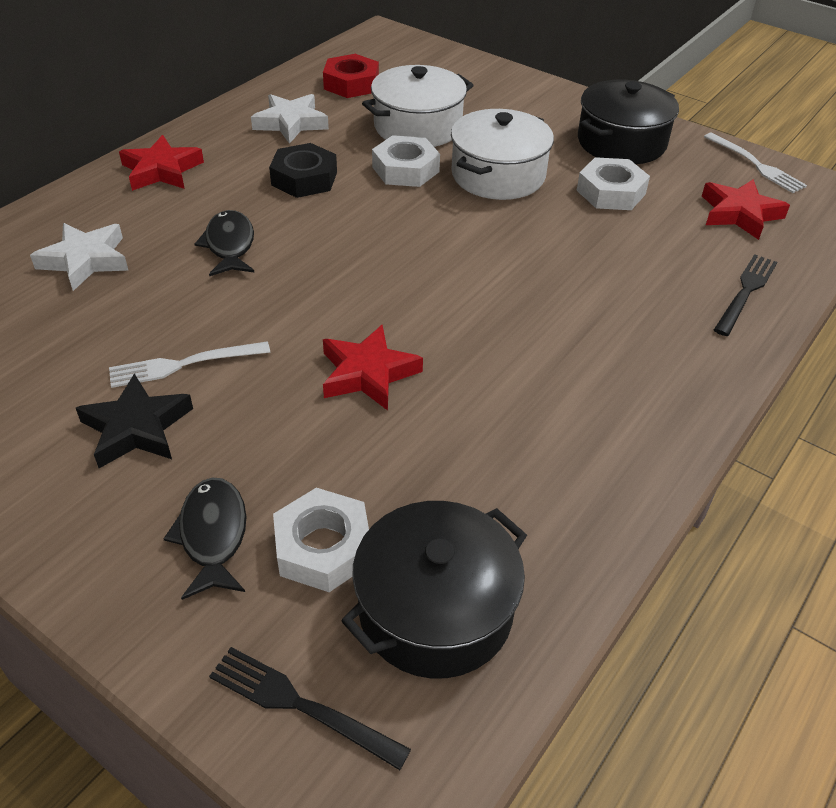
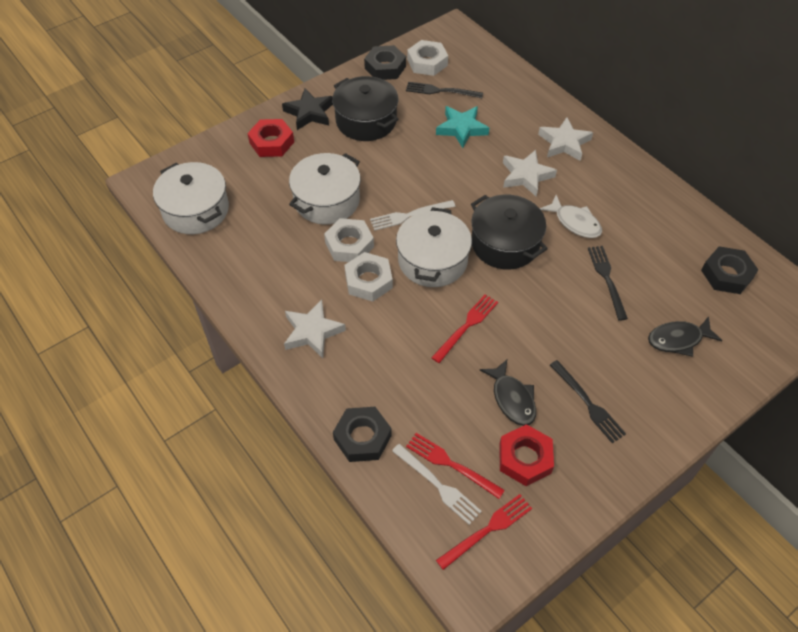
black fork: 2 -> 3
black nut: 1 -> 3
red fork: 0 -> 3
red nut: 1 -> 2
red star: 3 -> 0
turquoise star: 0 -> 1
white fish: 0 -> 1
white pot: 2 -> 3
white star: 2 -> 3

